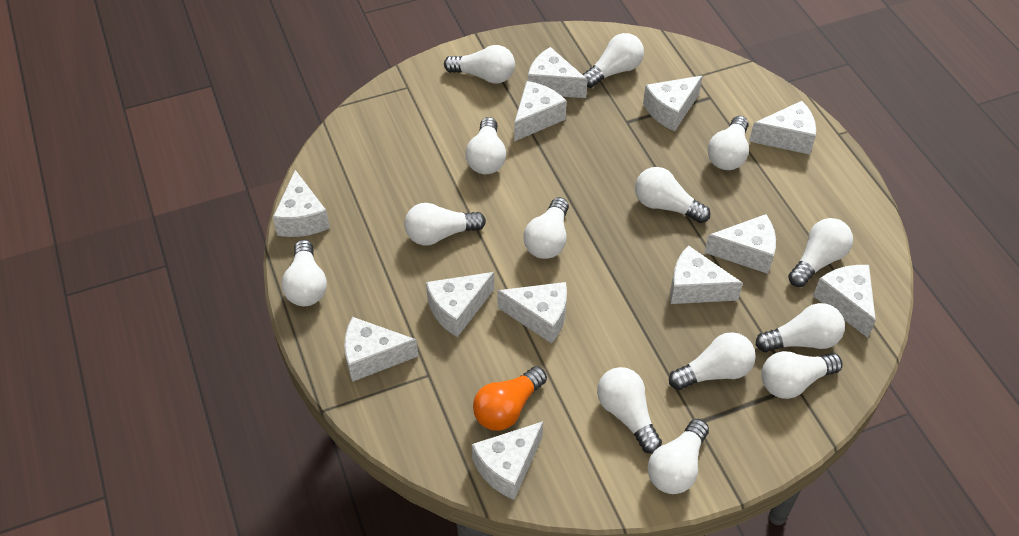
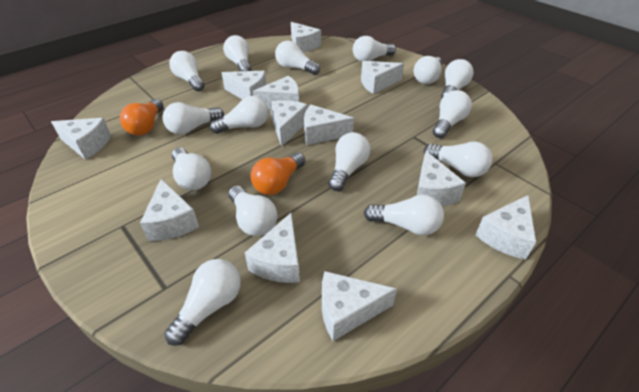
orange light bulb: 1 -> 2
white light bulb: 14 -> 15

